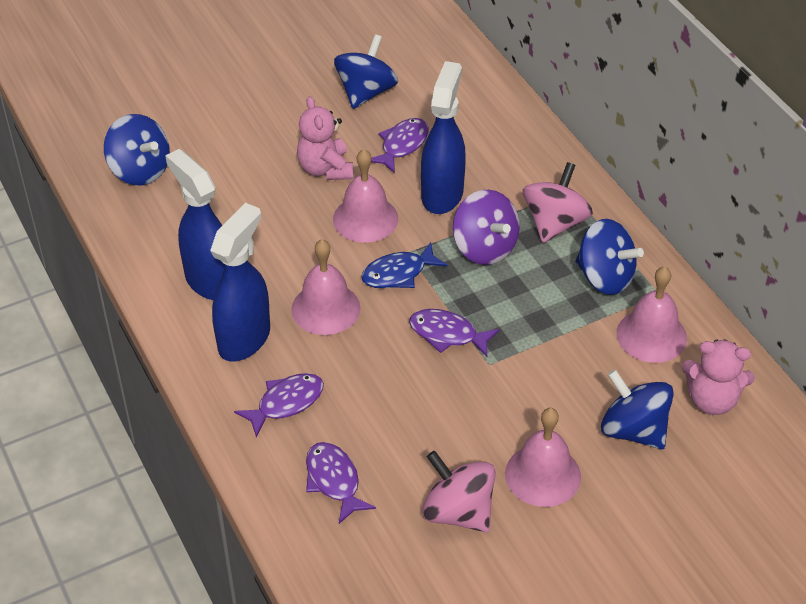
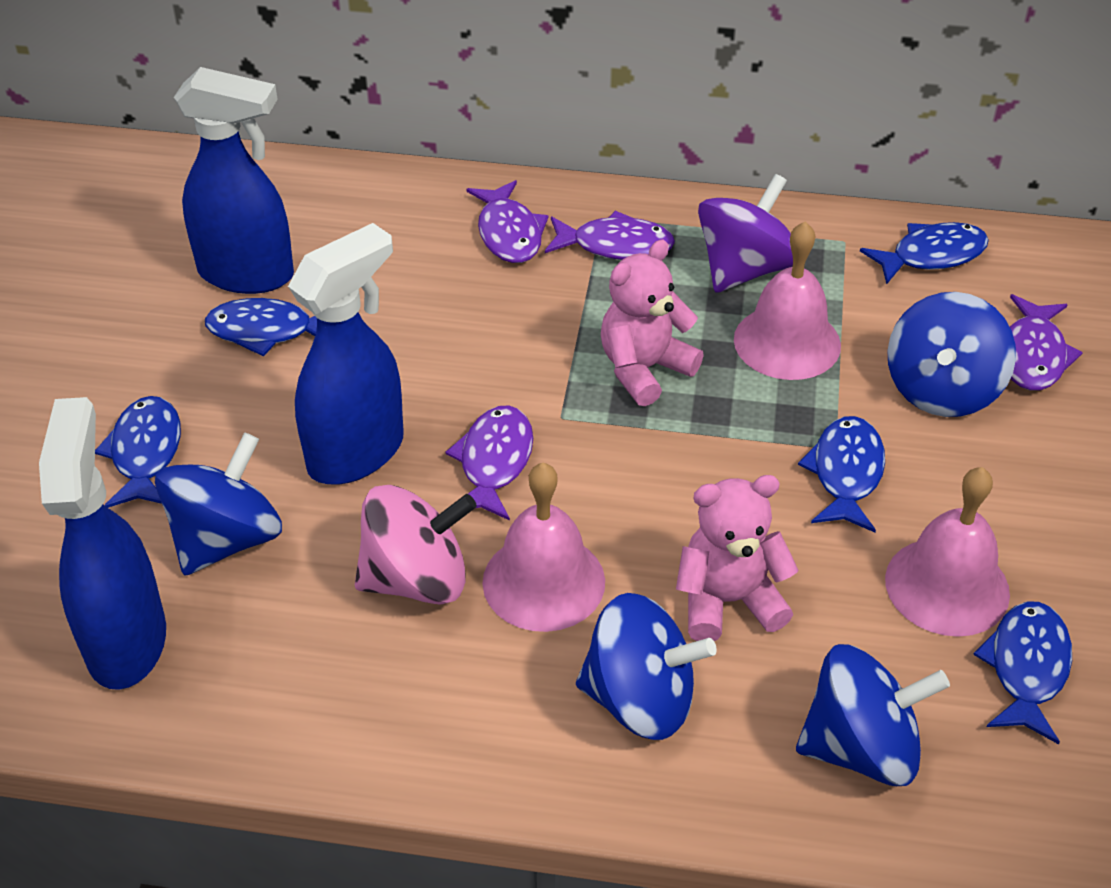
blue fish: 1 -> 5
pink bell: 4 -> 3
pink spinning top: 2 -> 1

